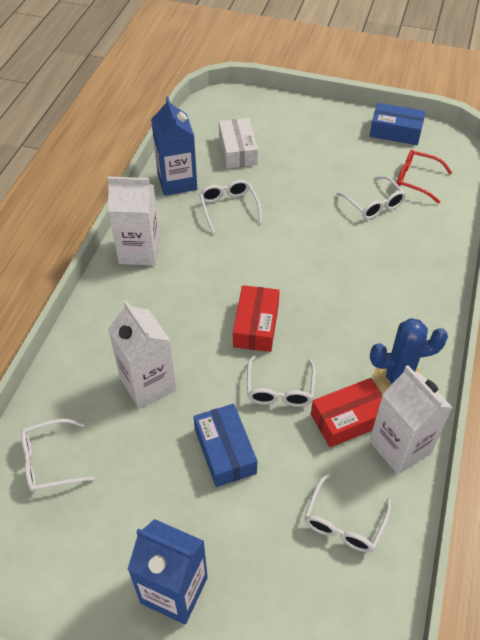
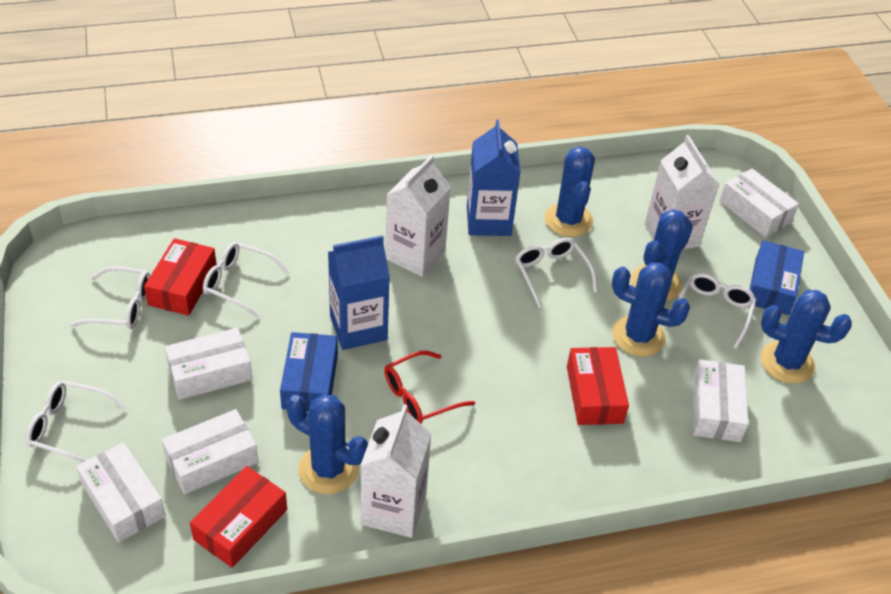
blue cactus: 1 -> 5
red box: 2 -> 3
white box: 1 -> 5

